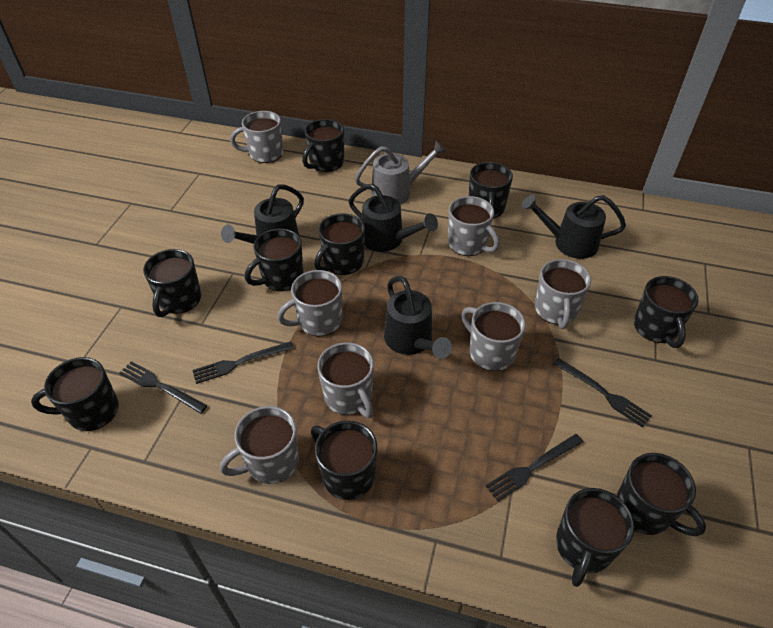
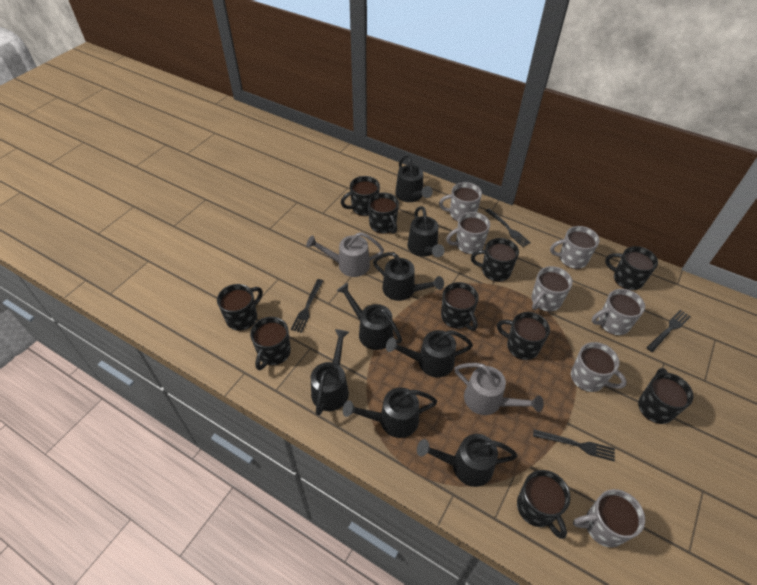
black watering can: 4 -> 8
grey watering can: 1 -> 2

